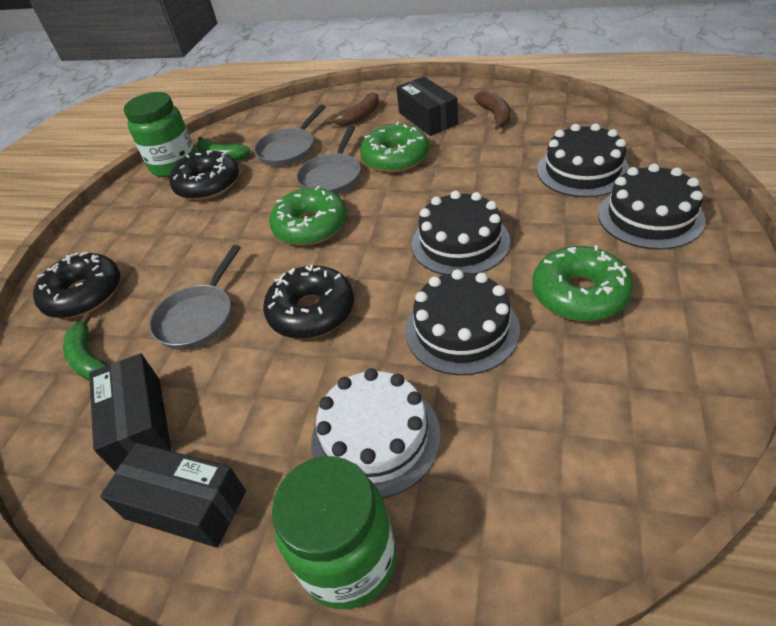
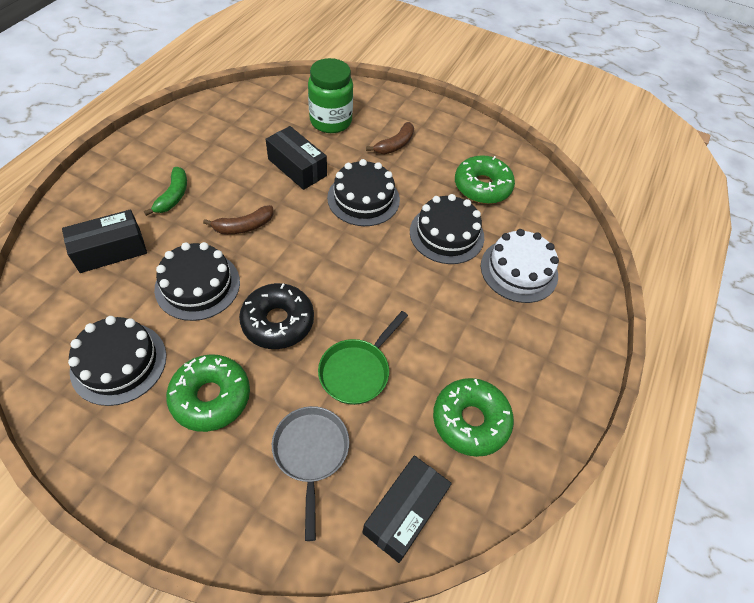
black donut: 3 -> 1
green banana: 2 -> 1
green jar: 2 -> 1
green pan: 0 -> 1
grey pan: 3 -> 1

